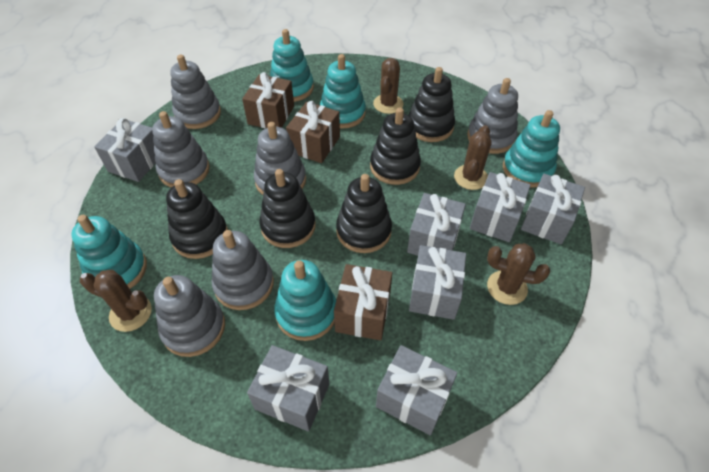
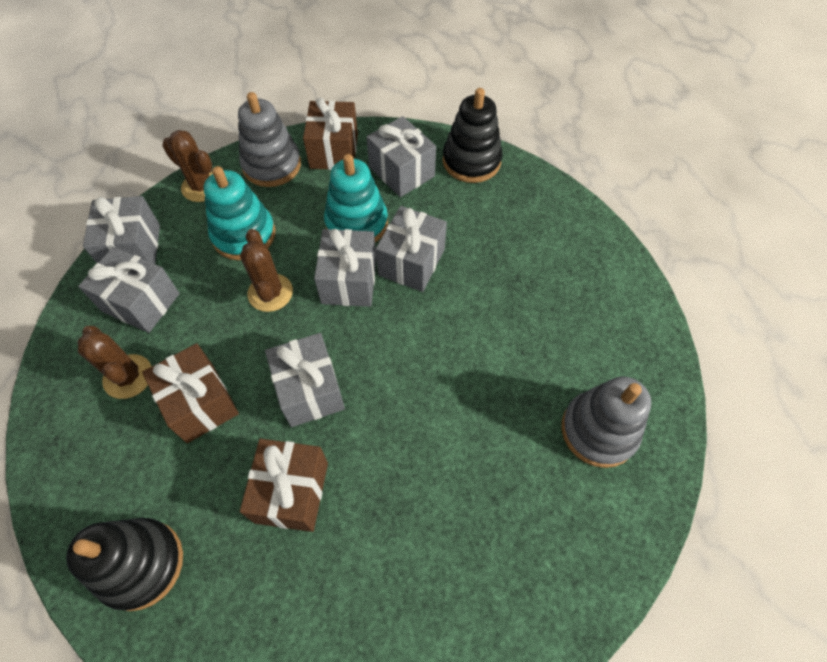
black stacking toy: 5 -> 2
brown cactus: 4 -> 3
grey gift: 7 -> 6
grey stacking toy: 6 -> 2
turquoise stacking toy: 5 -> 2

